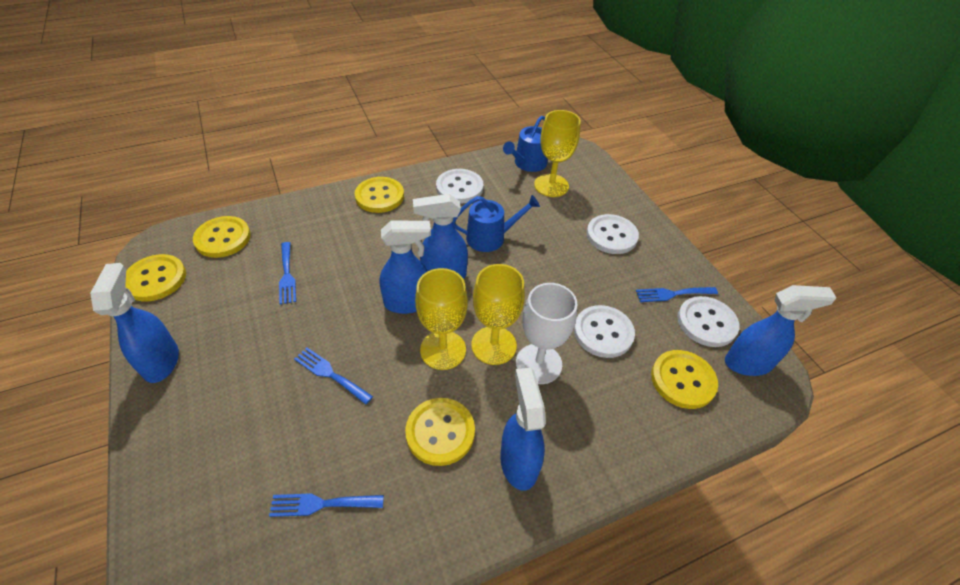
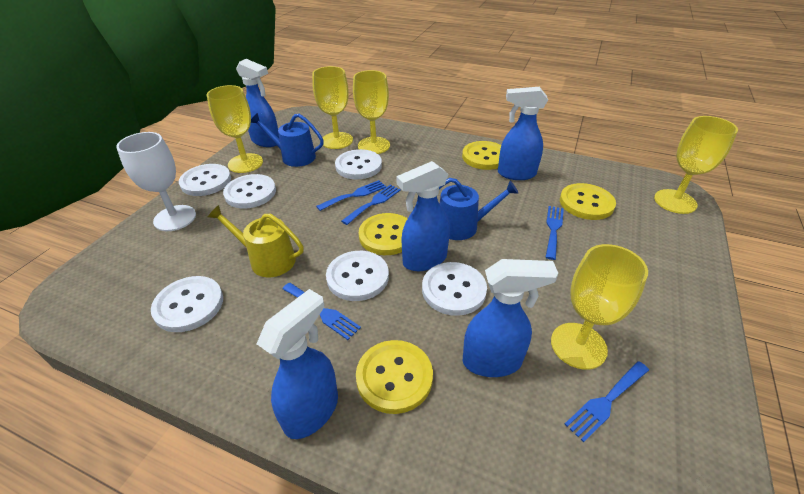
blue fork: 4 -> 5
white button: 4 -> 6
yellow button: 5 -> 4
yellow goblet: 3 -> 5
yellow watering can: 0 -> 1

